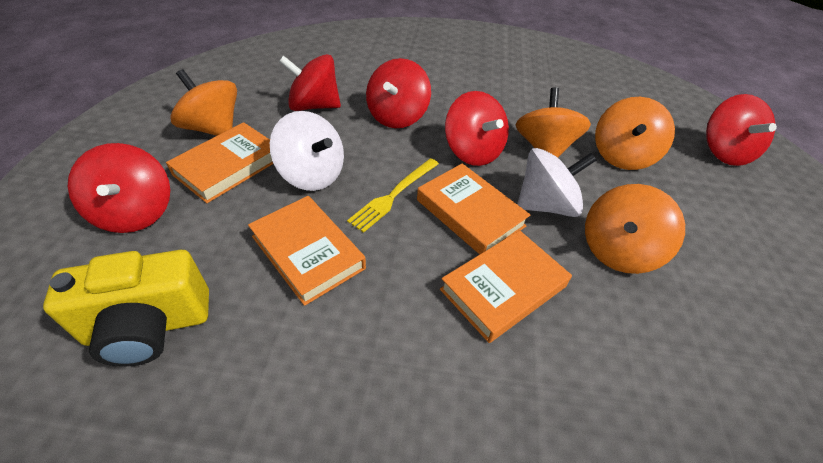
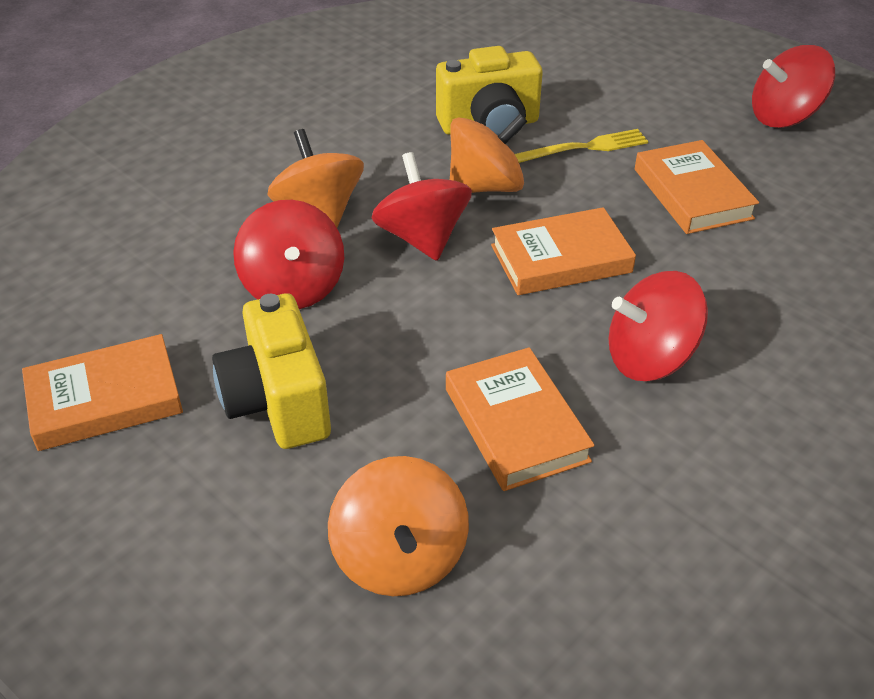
orange spinning top: 4 -> 3
red spinning top: 5 -> 4
white spinning top: 2 -> 0
yellow camera: 1 -> 2

